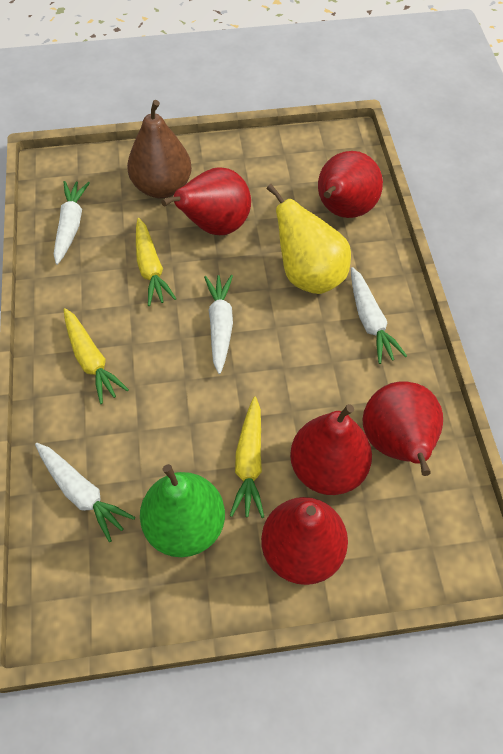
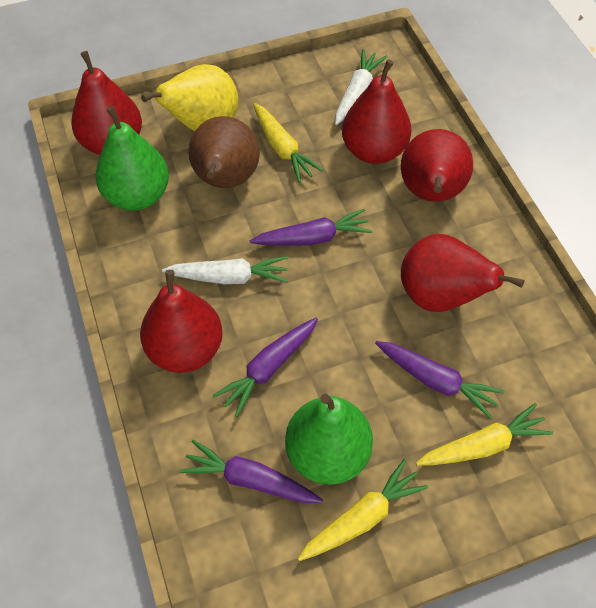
green pear: 1 -> 2
purple carrot: 0 -> 4
white carrot: 4 -> 2

